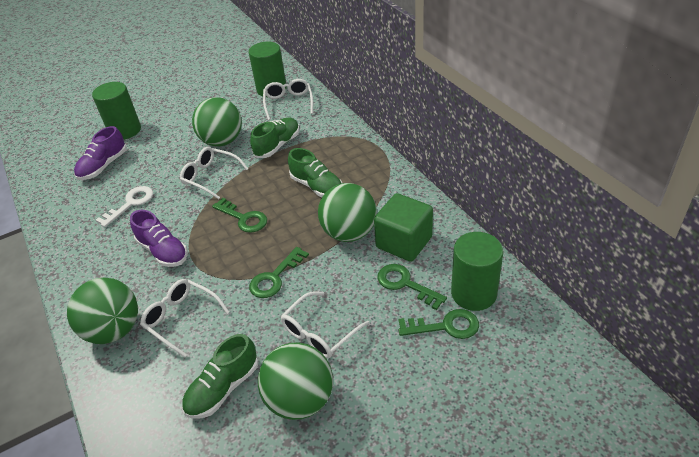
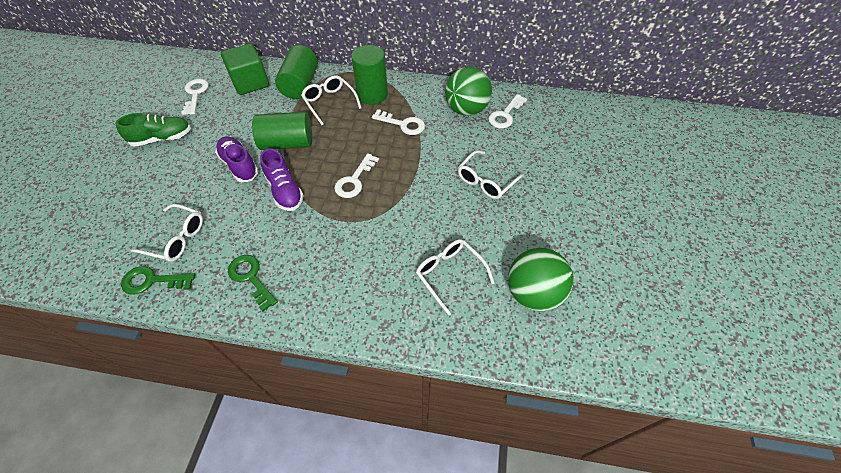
green ball: 4 -> 2
green key: 4 -> 2
green shoe: 3 -> 1
white key: 1 -> 4

